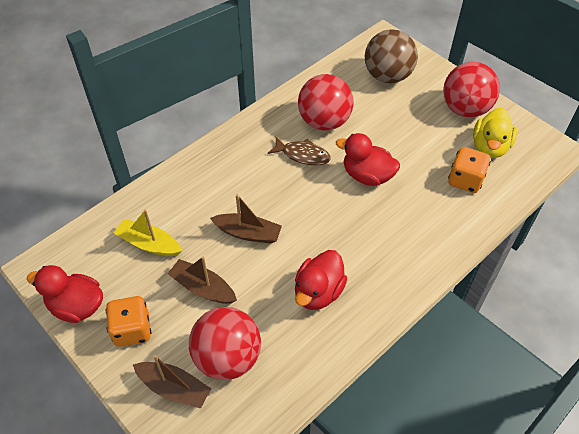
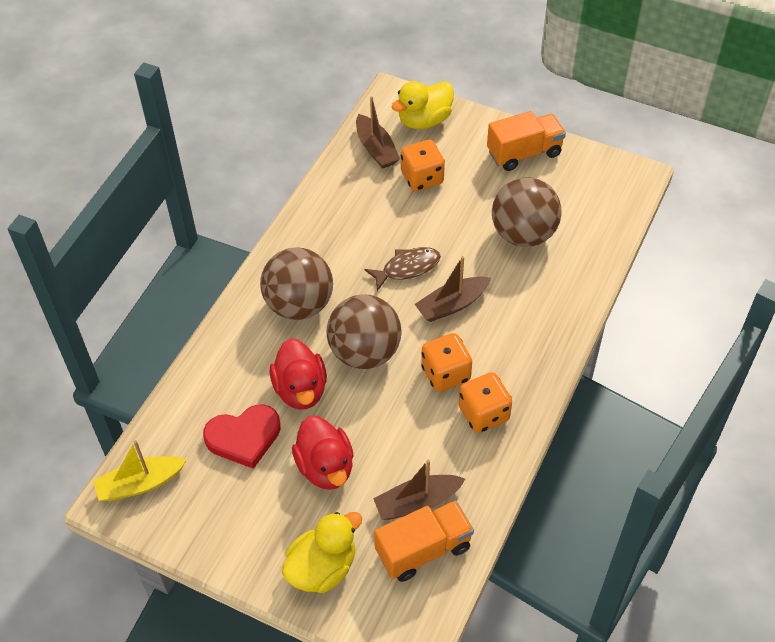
brown ball: 1 -> 3
orange dice: 2 -> 3
orange truck: 0 -> 2
red ball: 3 -> 0
red duck: 3 -> 2
red heart: 0 -> 1
yellow duck: 1 -> 2

